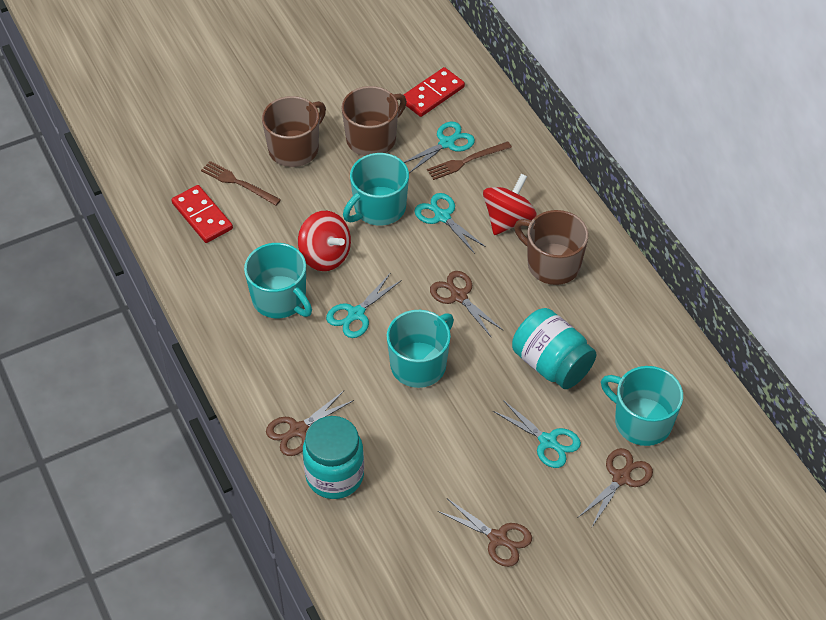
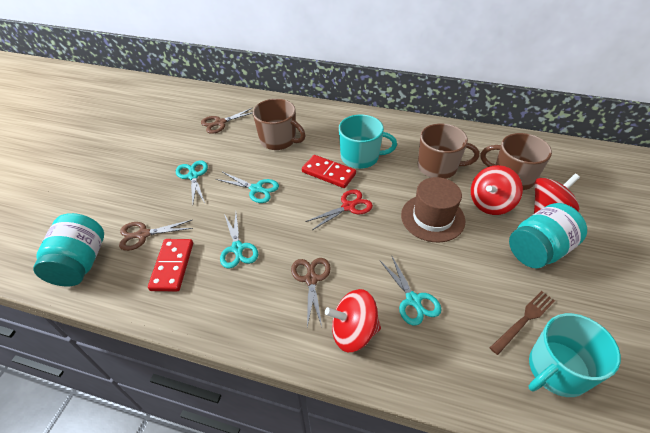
brown fork: 2 -> 1
brown hat: 0 -> 1
brown scissors: 4 -> 3
red scissors: 0 -> 1
red spinning top: 2 -> 3
turquoise mug: 4 -> 2

